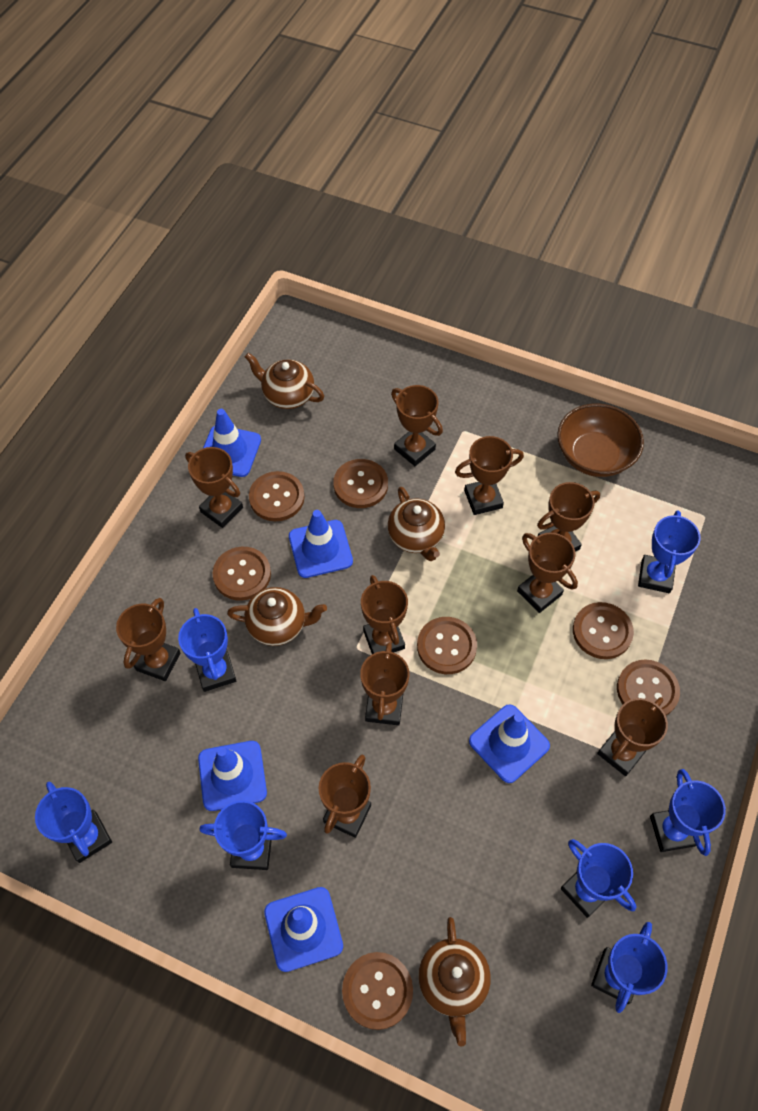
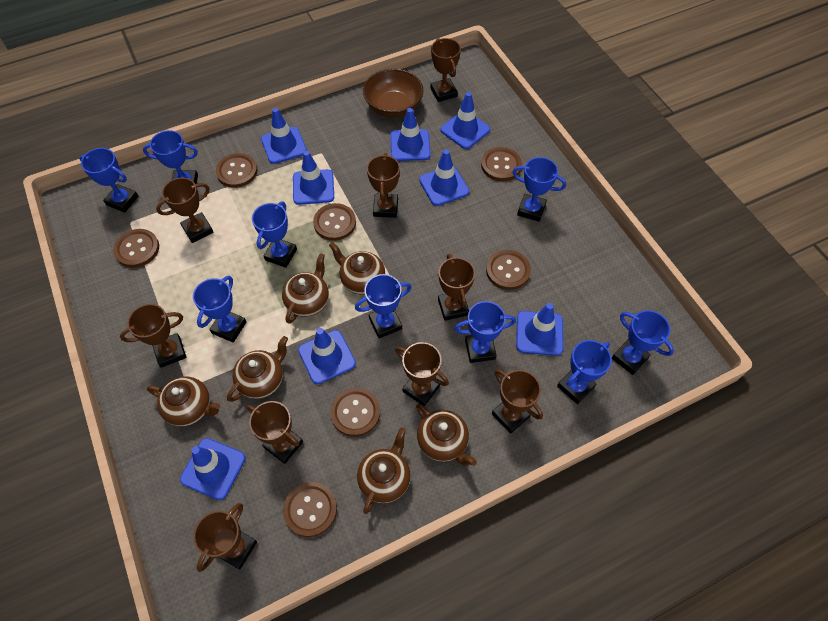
blue traffic cone: 5 -> 8
blue trophy: 7 -> 9
brown teapot: 4 -> 6
brown trophy: 10 -> 9

